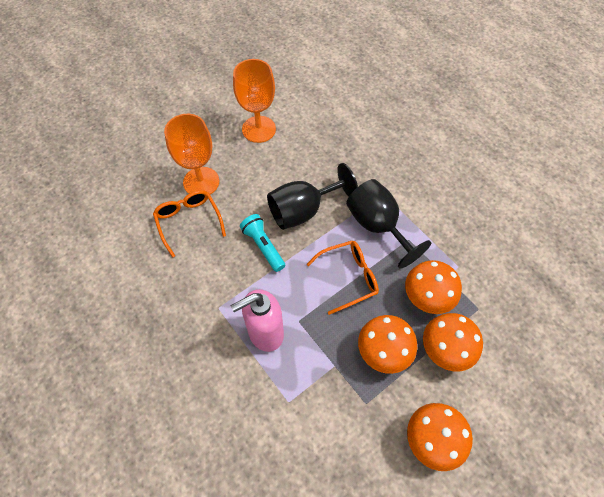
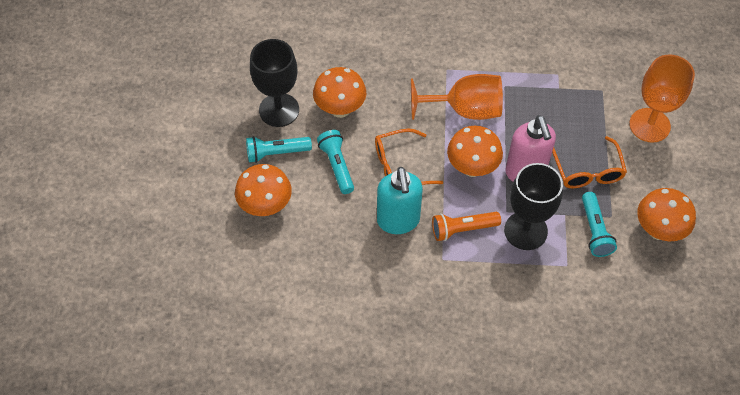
orange flashlight: 0 -> 1
turquoise flashlight: 1 -> 3
turquoise soap dispenser: 0 -> 1

